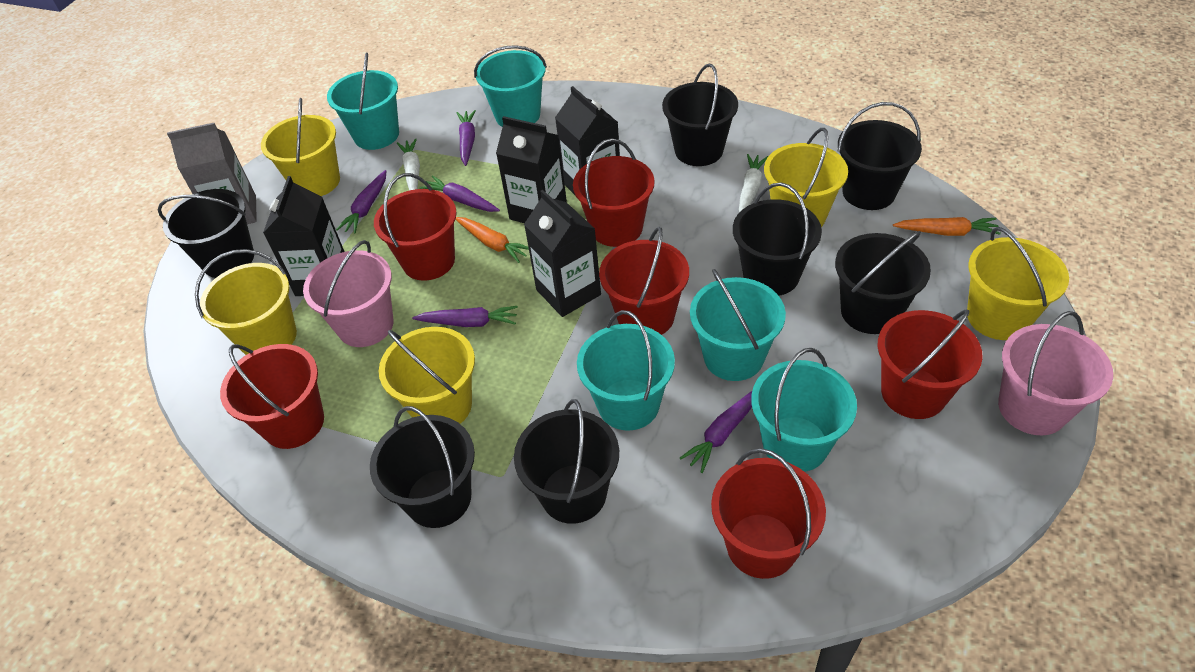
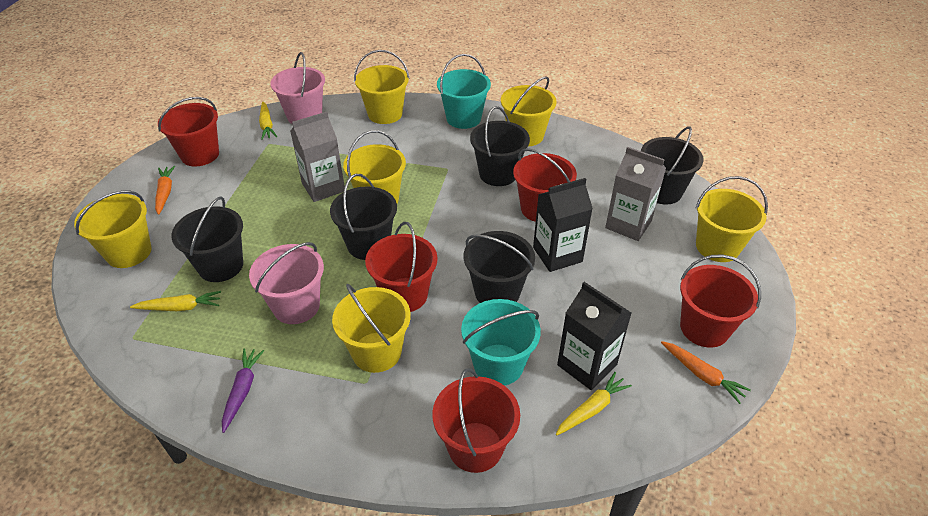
black bucket: 7 -> 5
black carton: 4 -> 2
grey carton: 1 -> 2
purple carrot: 5 -> 1
red bucket: 6 -> 5
turquoise bucket: 5 -> 2
white carrot: 2 -> 0
yellow bucket: 5 -> 6
yellow carrot: 0 -> 3

